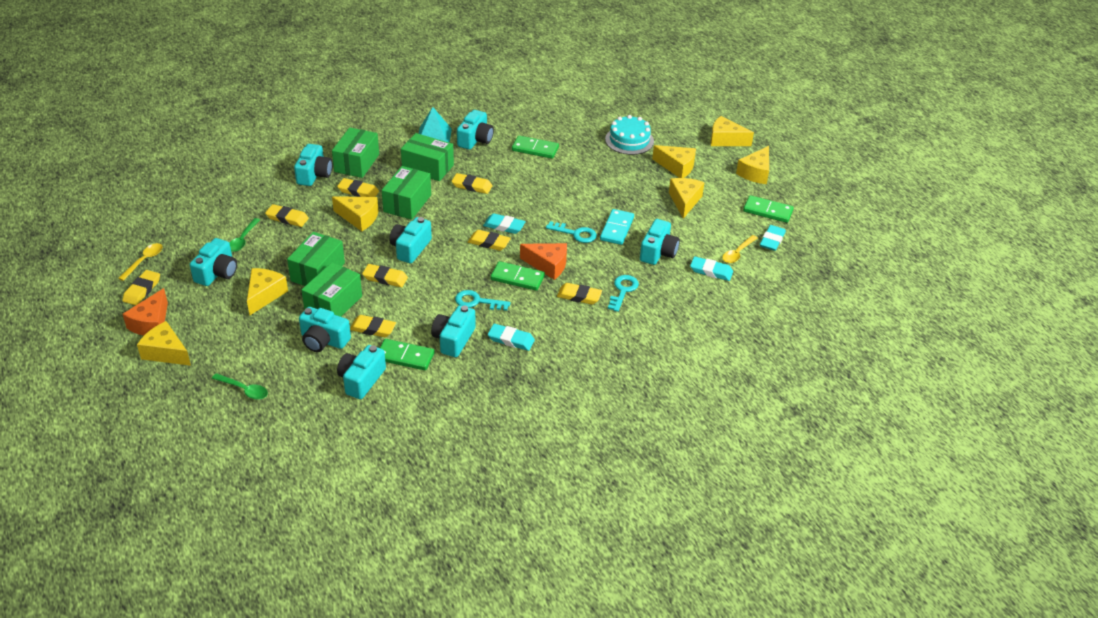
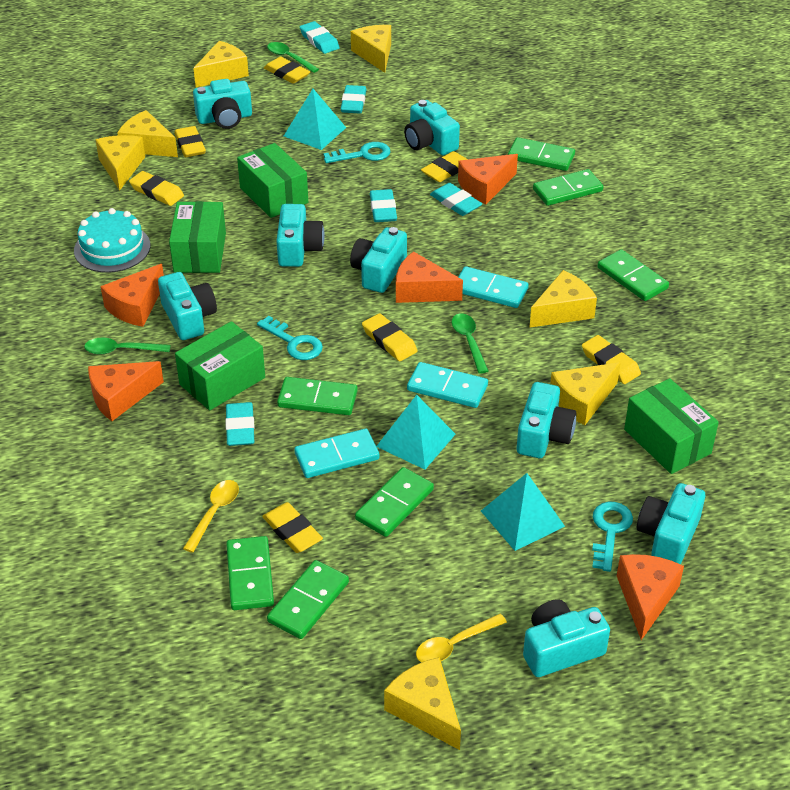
green box: 5 -> 4
green domino: 4 -> 7
green spoon: 2 -> 3
orange cheese: 2 -> 5
turquoise domino: 1 -> 3
turquoise eraser: 4 -> 5
turquoise pyramid: 1 -> 3
yellow eraser: 8 -> 7

